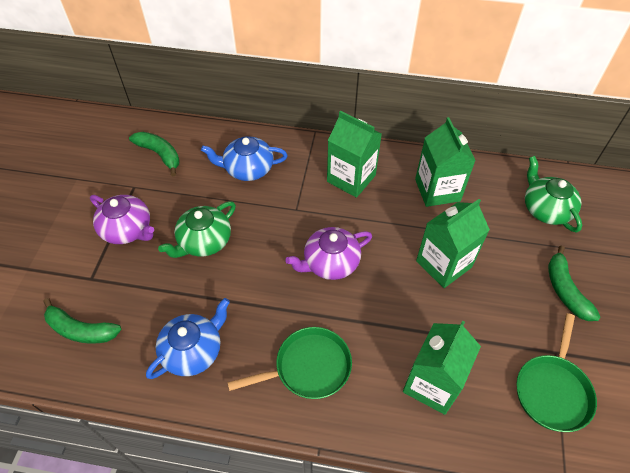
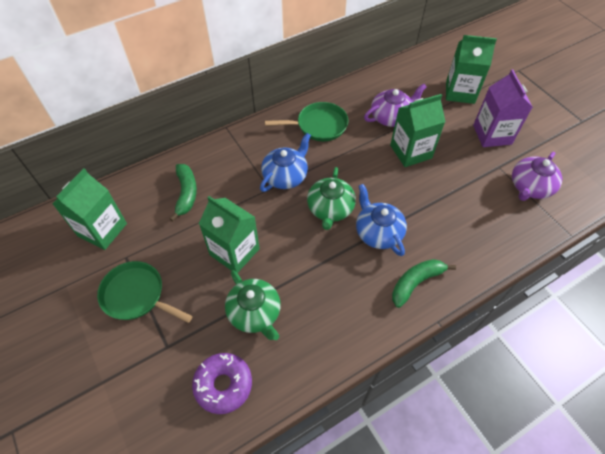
green banana: 3 -> 2
purple carton: 0 -> 1
purple donut: 0 -> 1

